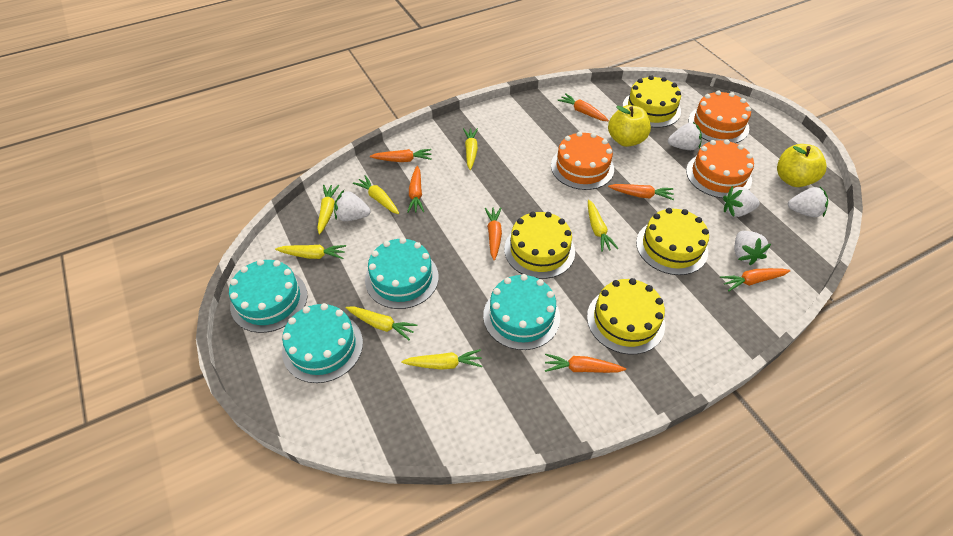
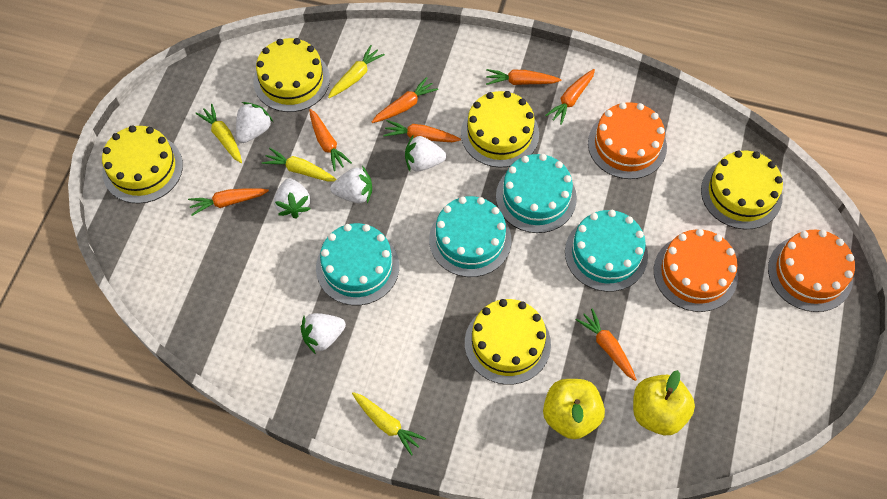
yellow cake: 4 -> 5
yellow carrot: 7 -> 4

